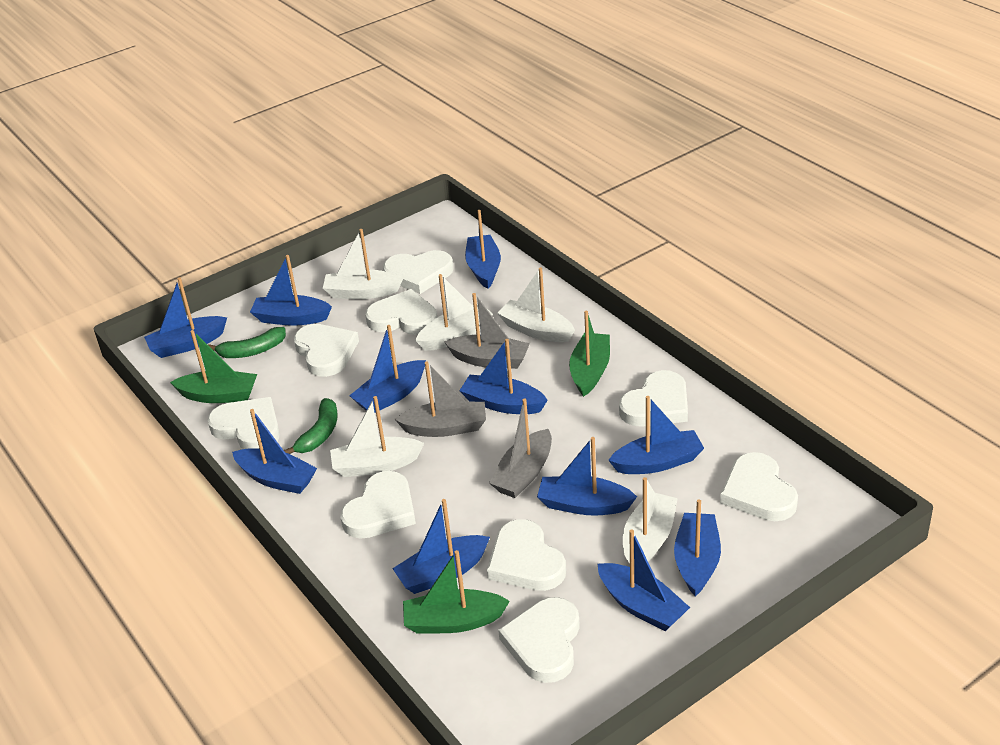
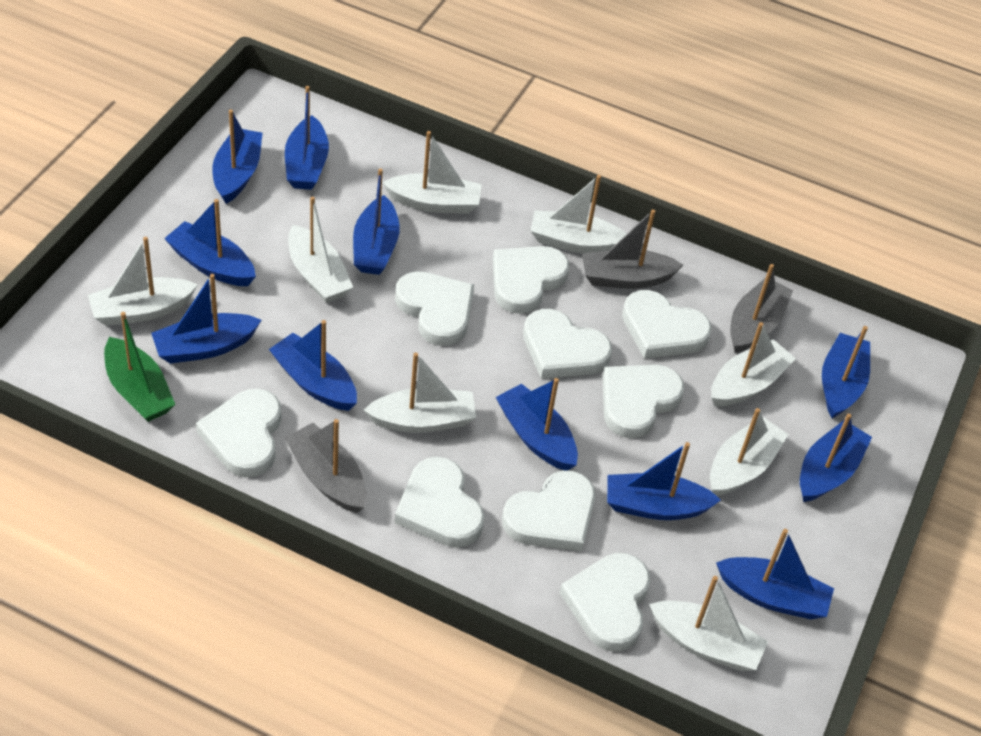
green banana: 2 -> 0
green boat: 3 -> 1
white boat: 5 -> 8

